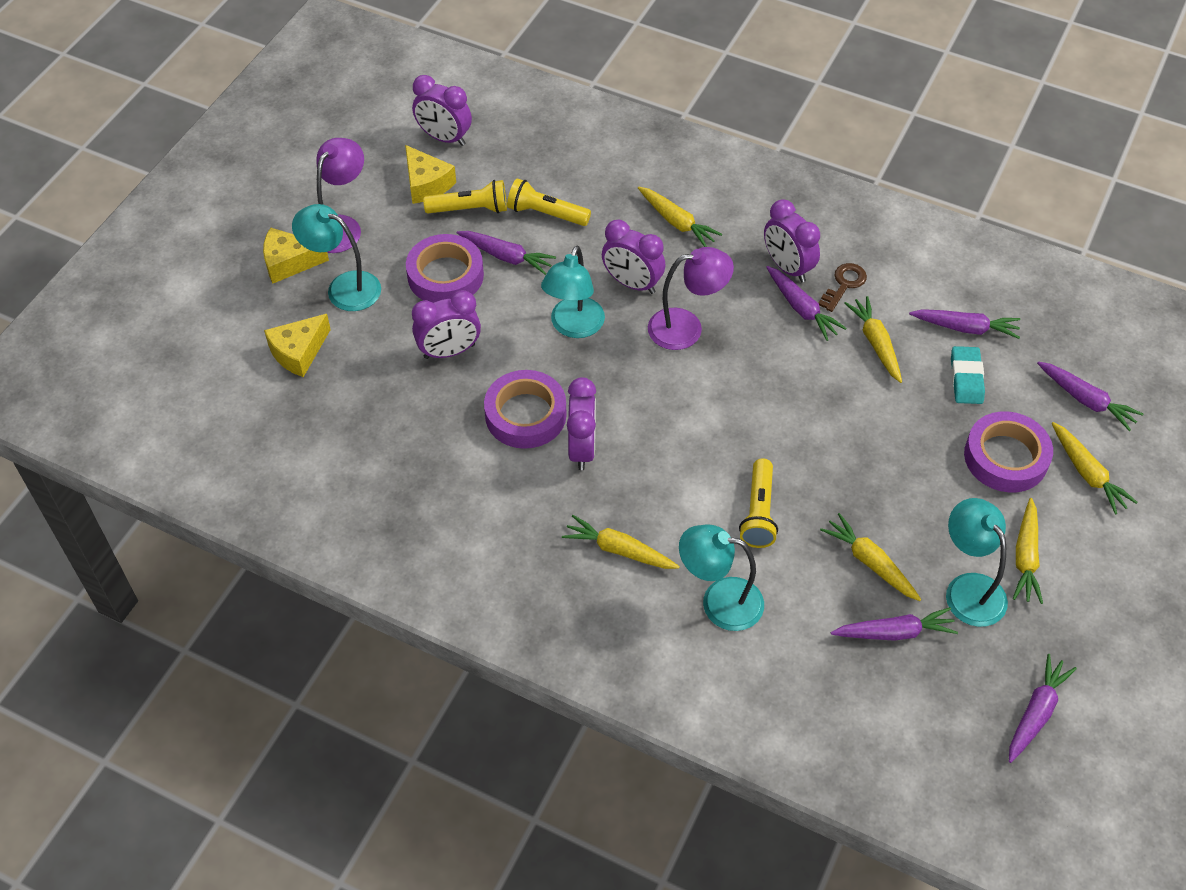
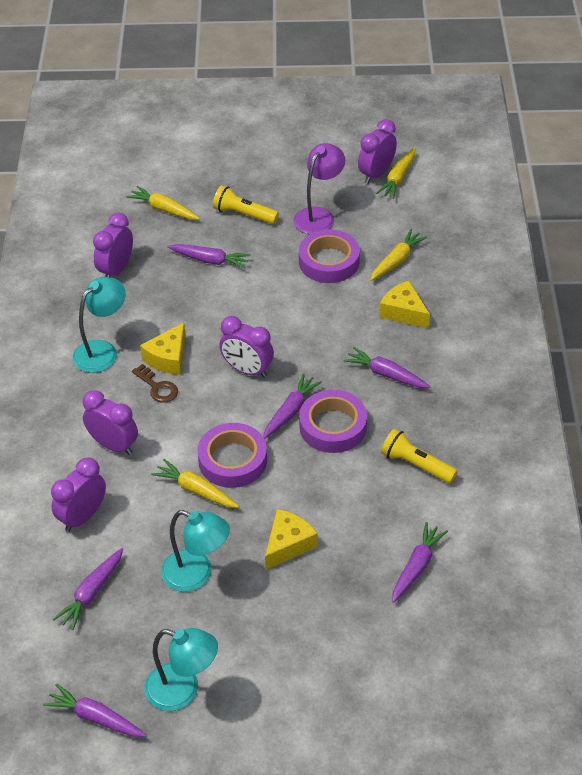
purple lamp: 2 -> 1
turquoise eraser: 1 -> 0
turquoise lamp: 4 -> 3
yellow carrot: 6 -> 4
yellow flashlight: 3 -> 2

